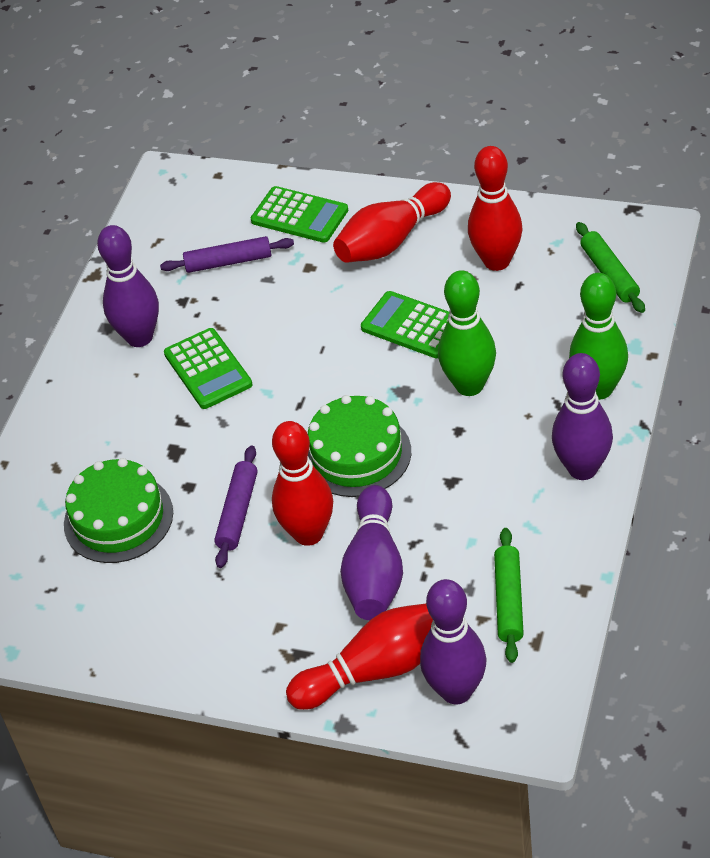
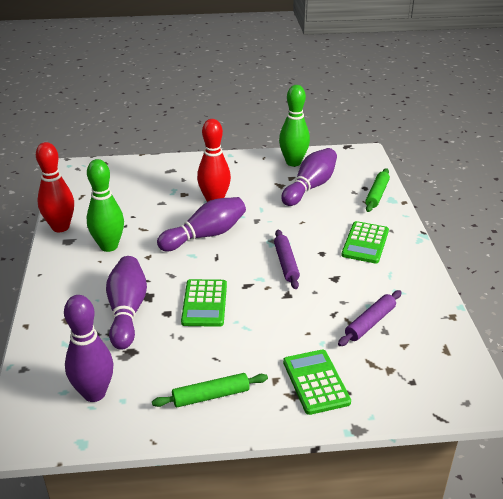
green cake: 2 -> 0
red bowling pin: 4 -> 2

